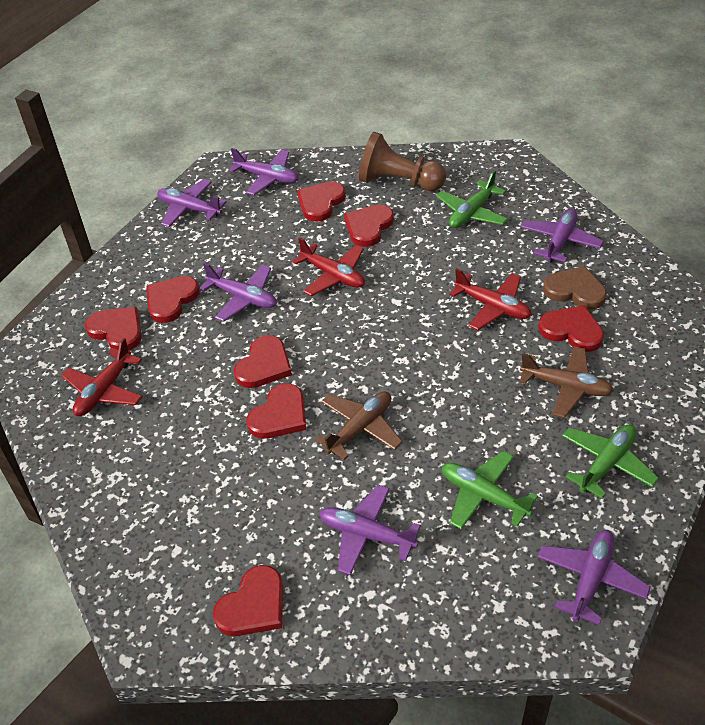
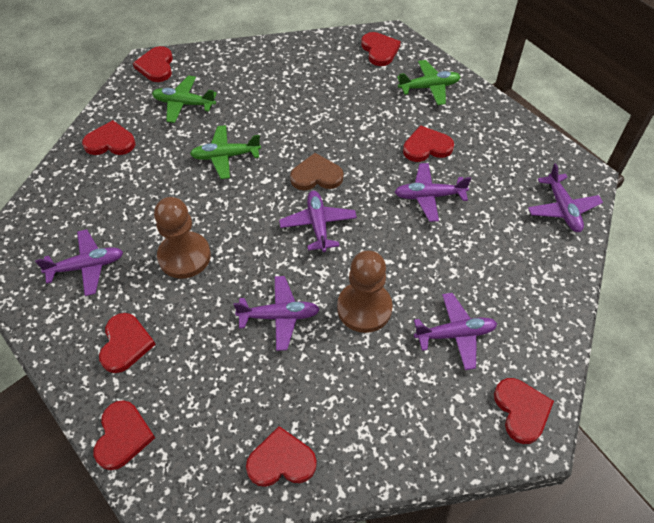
brown pawn: 1 -> 2
brown plane: 2 -> 0
red plane: 3 -> 0

